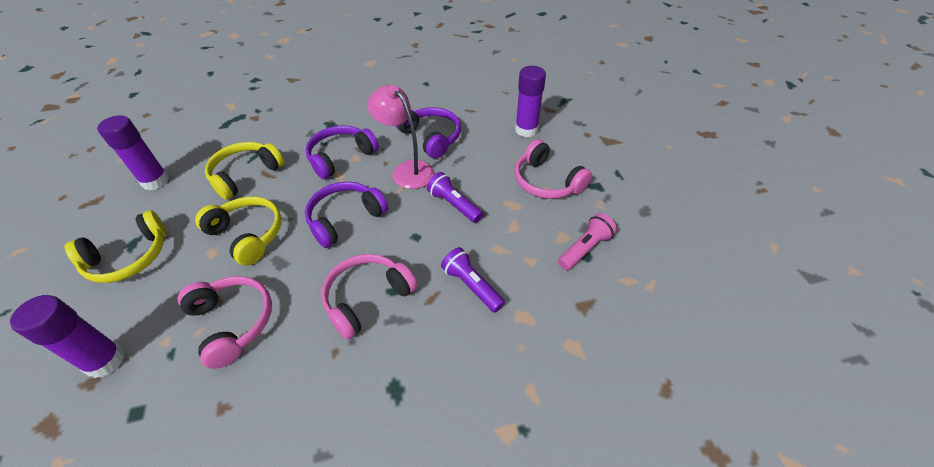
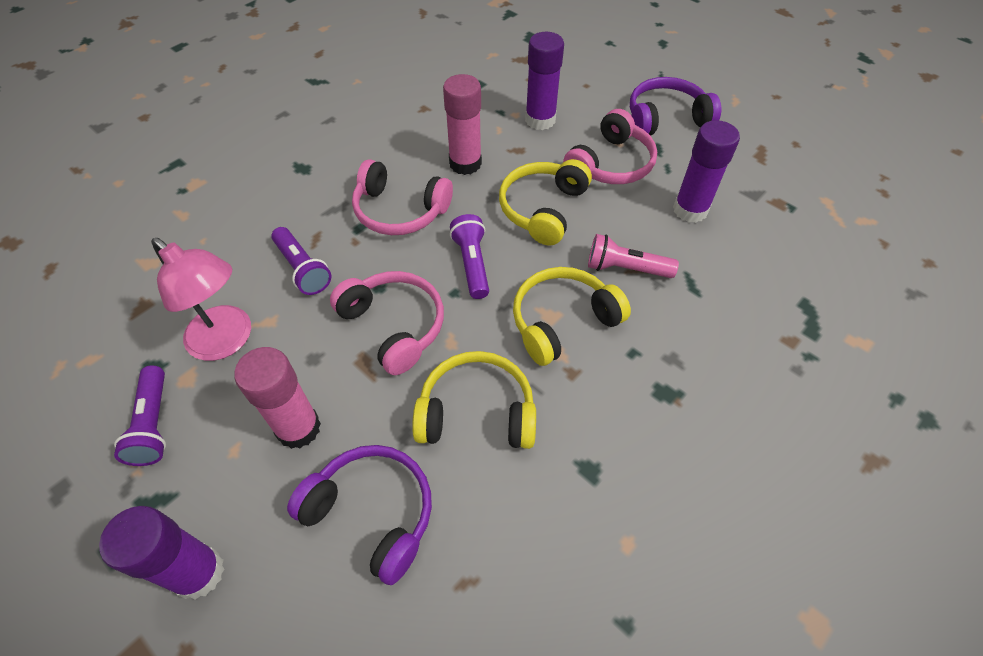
pink glue stick: 0 -> 2
purple flashlight: 2 -> 3
purple headphones: 3 -> 2

